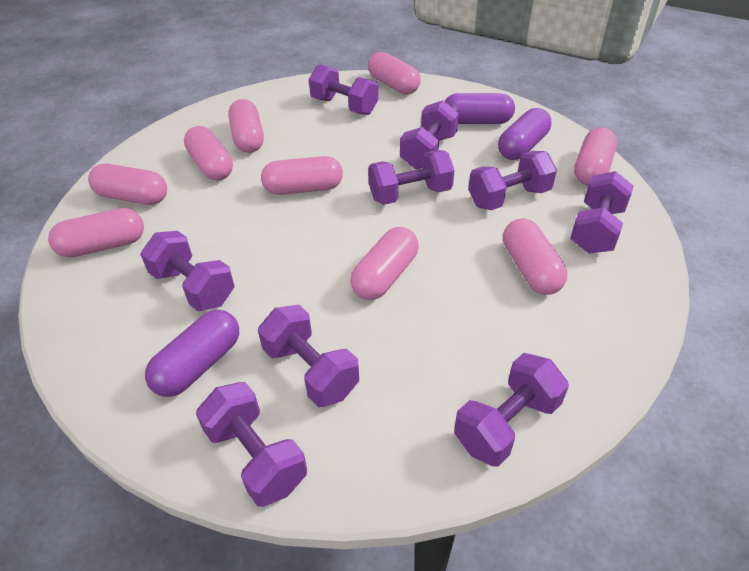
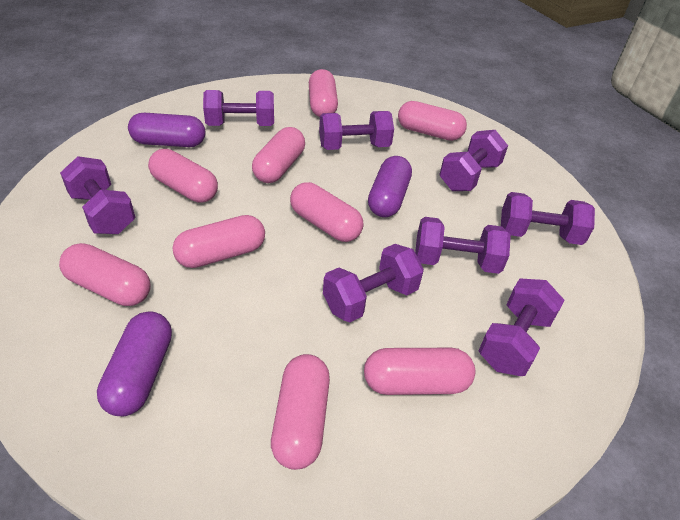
purple dumbbell: 9 -> 8

